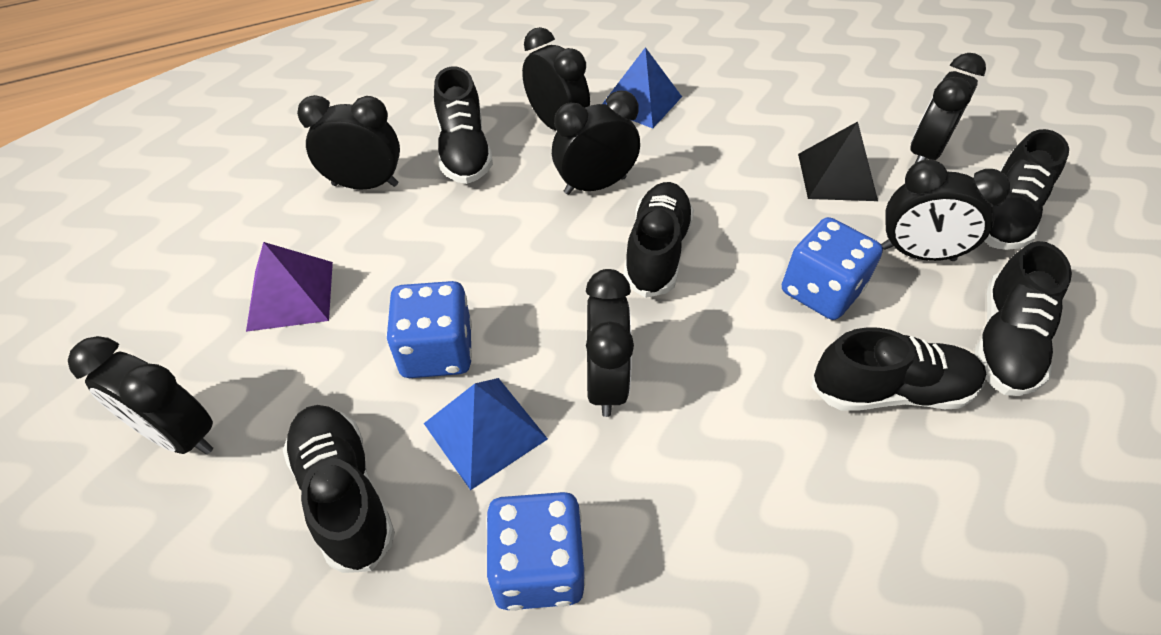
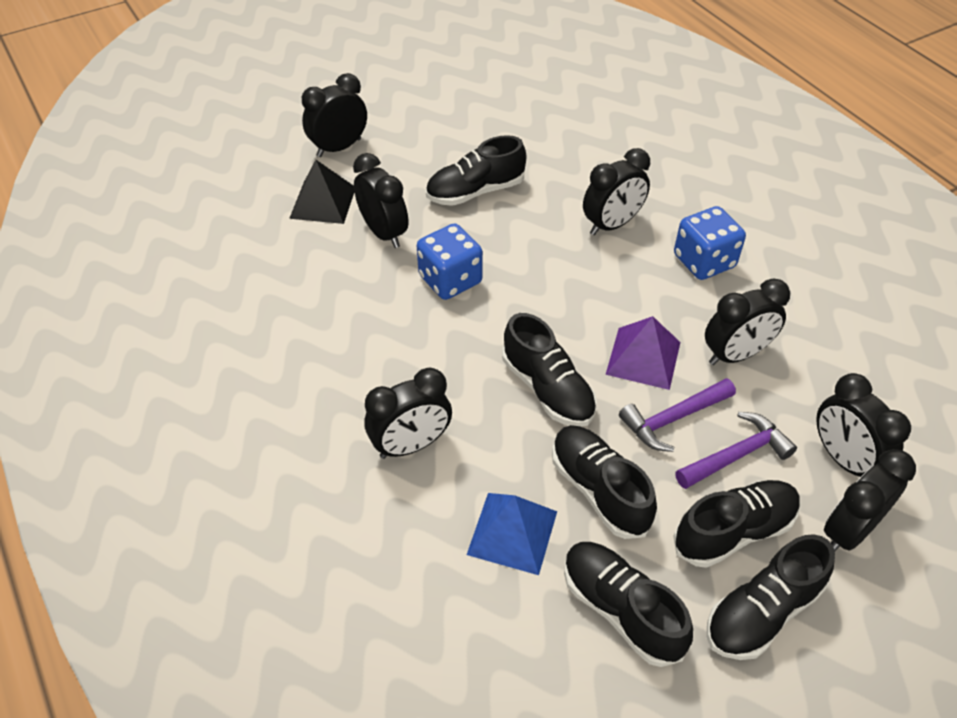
blue dice: 3 -> 2
blue pyramid: 2 -> 1
purple hammer: 0 -> 2

